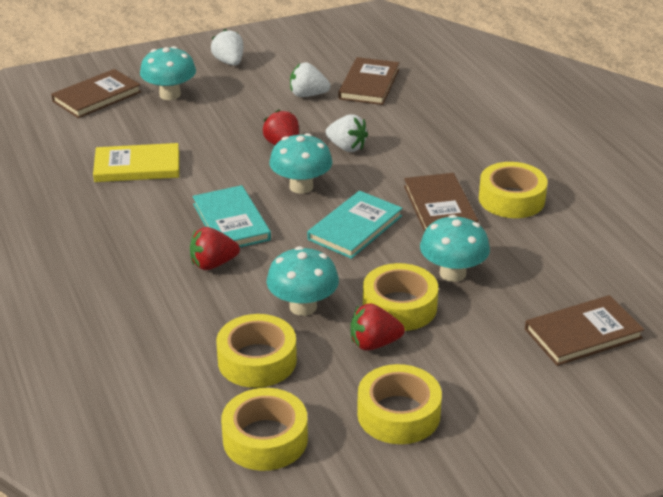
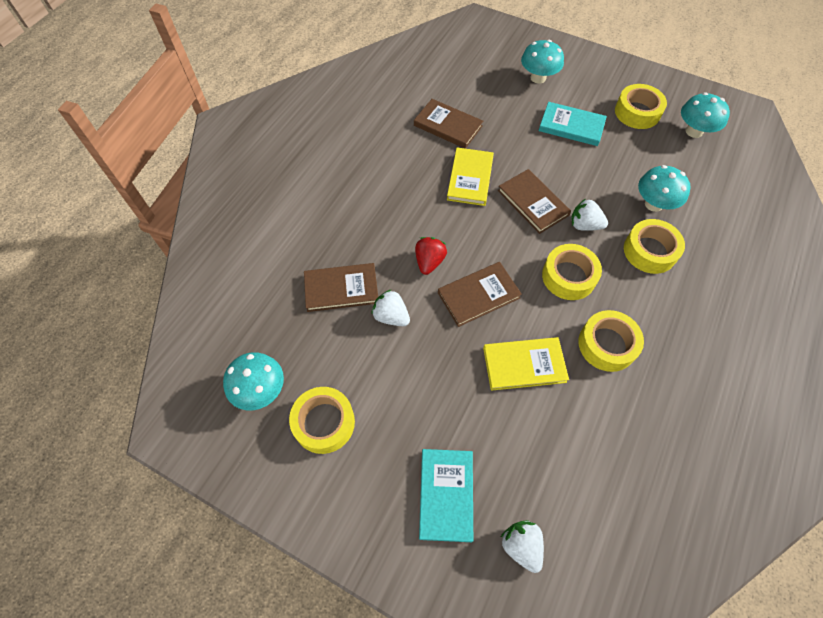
red strawberry: 3 -> 1
yellow book: 1 -> 2

